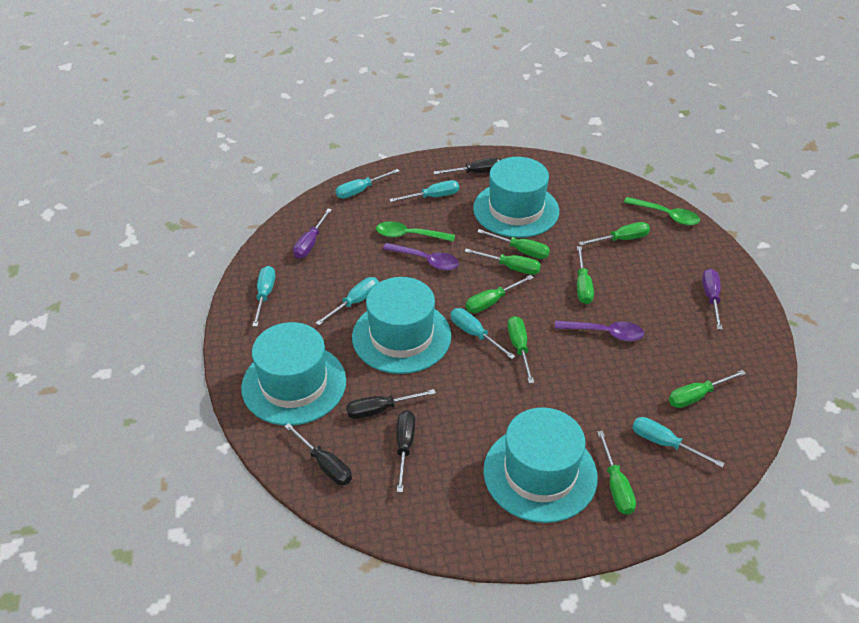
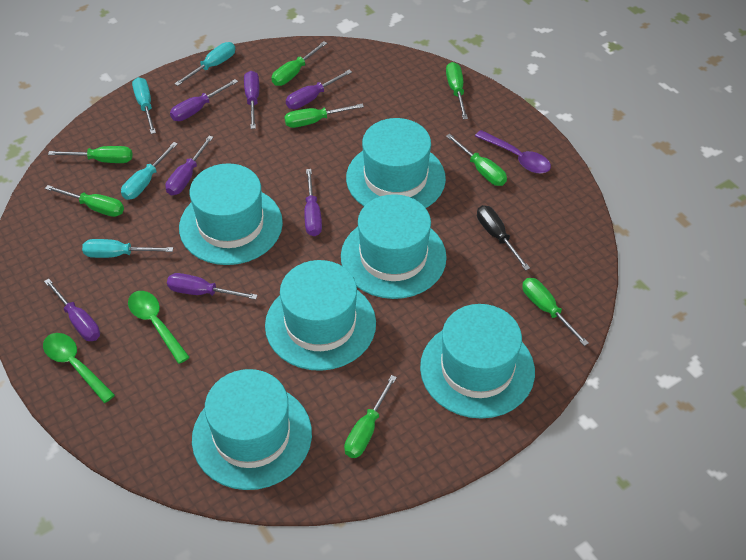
black screwdriver: 4 -> 1
purple screwdriver: 2 -> 7
purple spoon: 2 -> 1
turquoise hat: 4 -> 6
turquoise screwdriver: 6 -> 4

